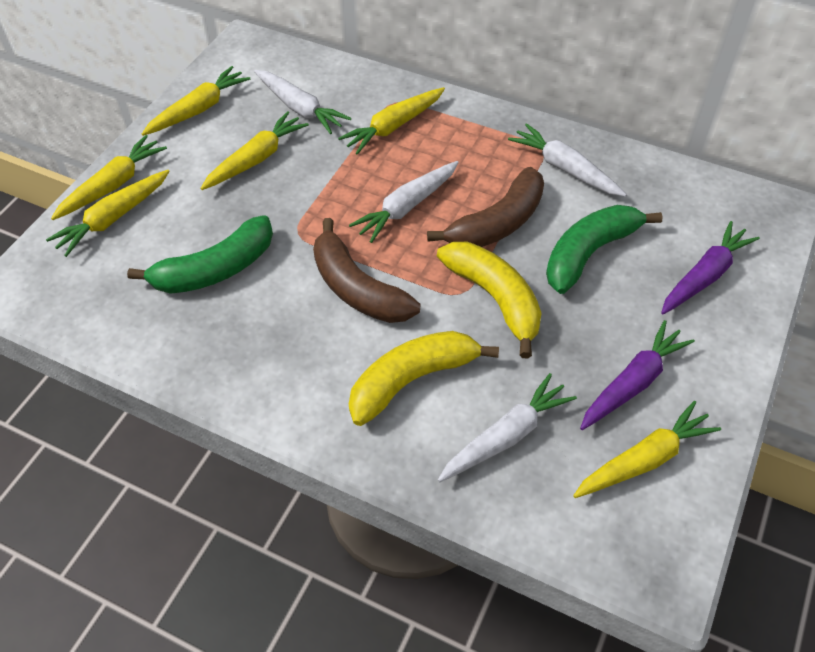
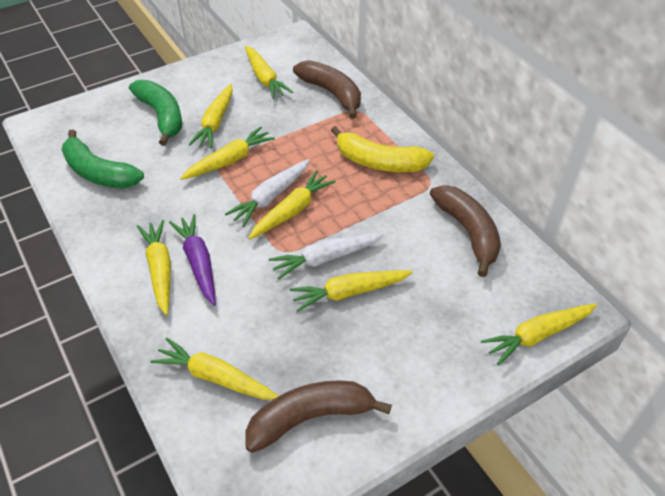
brown banana: 2 -> 3
purple carrot: 2 -> 1
white carrot: 4 -> 2
yellow banana: 2 -> 1
yellow carrot: 6 -> 8

